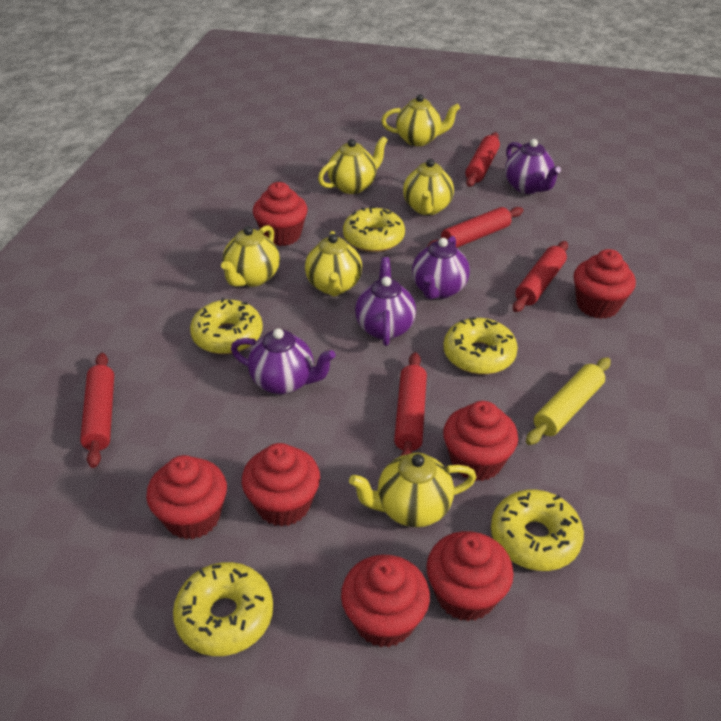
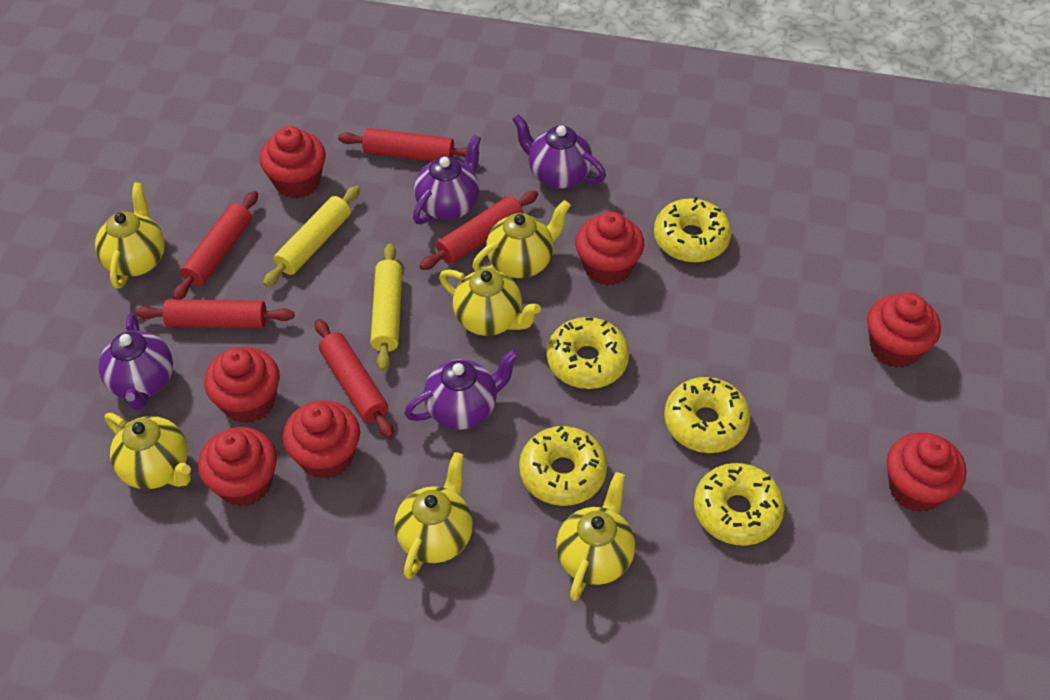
yellow rolling pin: 1 -> 2

